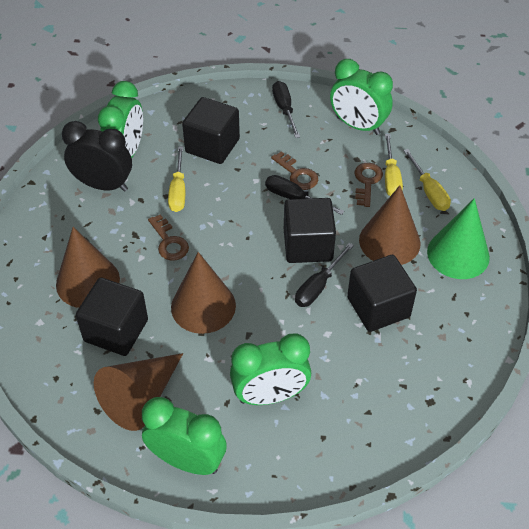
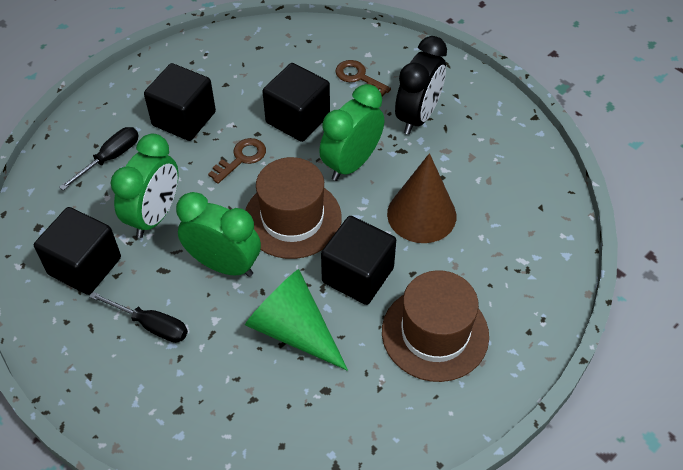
black screwdriver: 3 -> 2
brown cone: 4 -> 1
brown hat: 0 -> 2
brown key: 3 -> 2
green clock: 4 -> 3
yellow screwdriver: 3 -> 0

